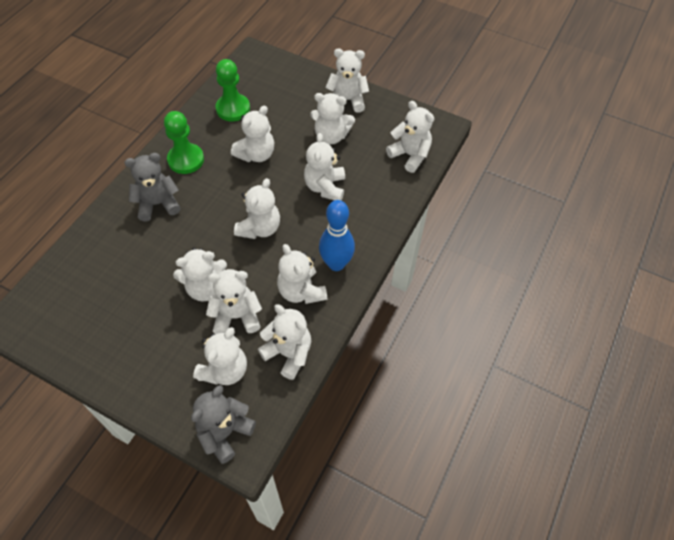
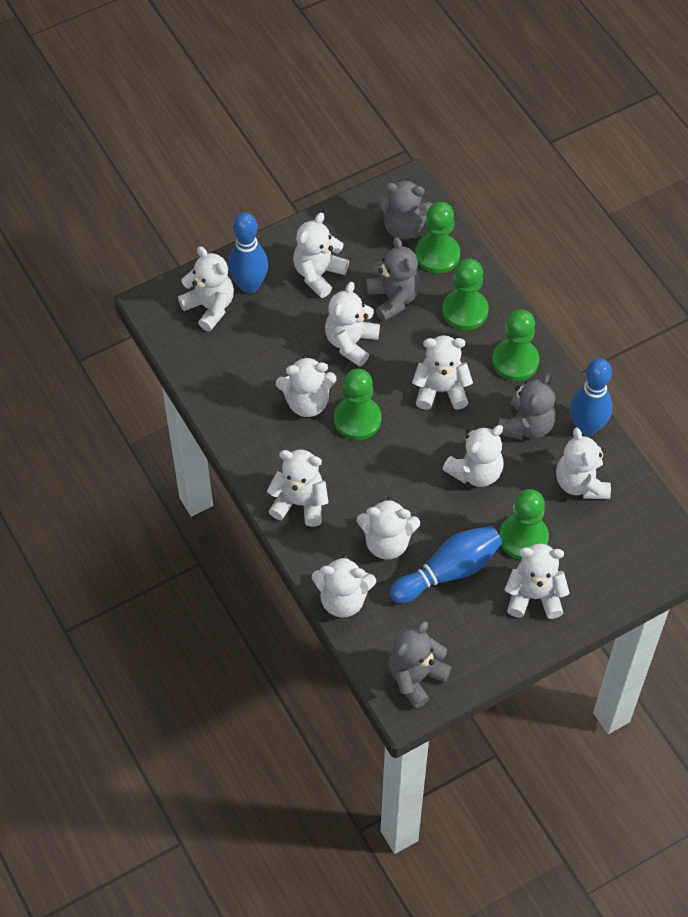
blue bowling pin: 1 -> 3
green pawn: 2 -> 5
grey teddy bear: 2 -> 4

